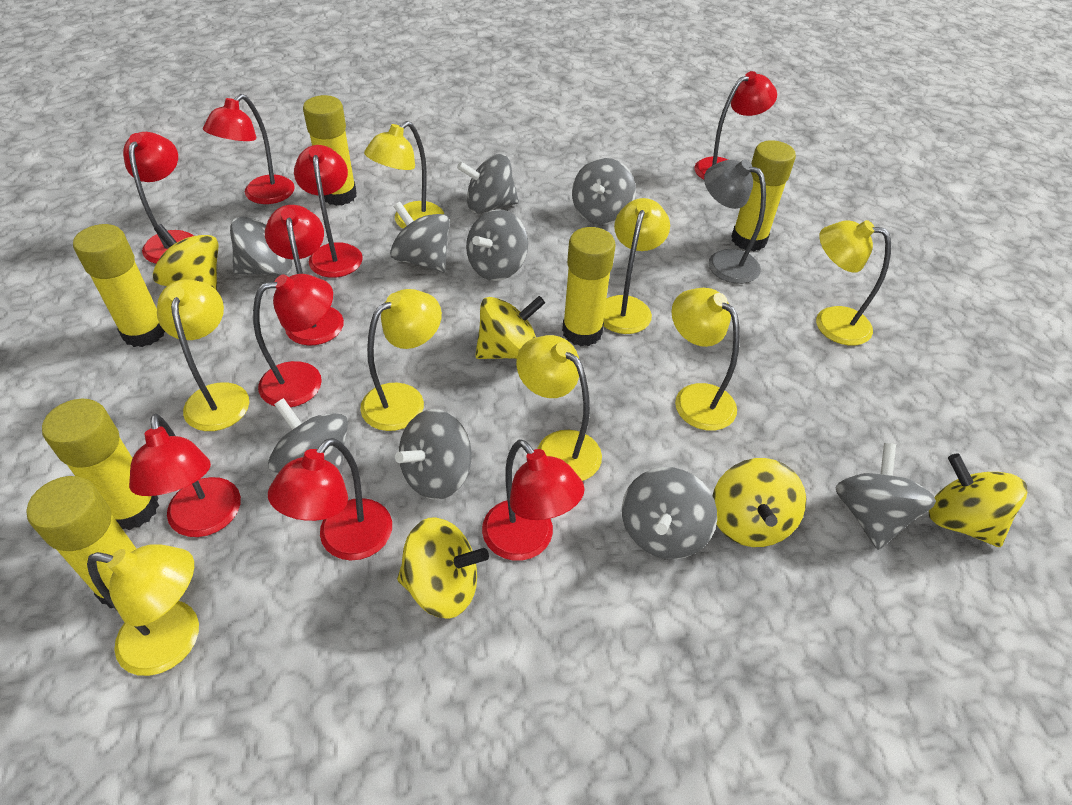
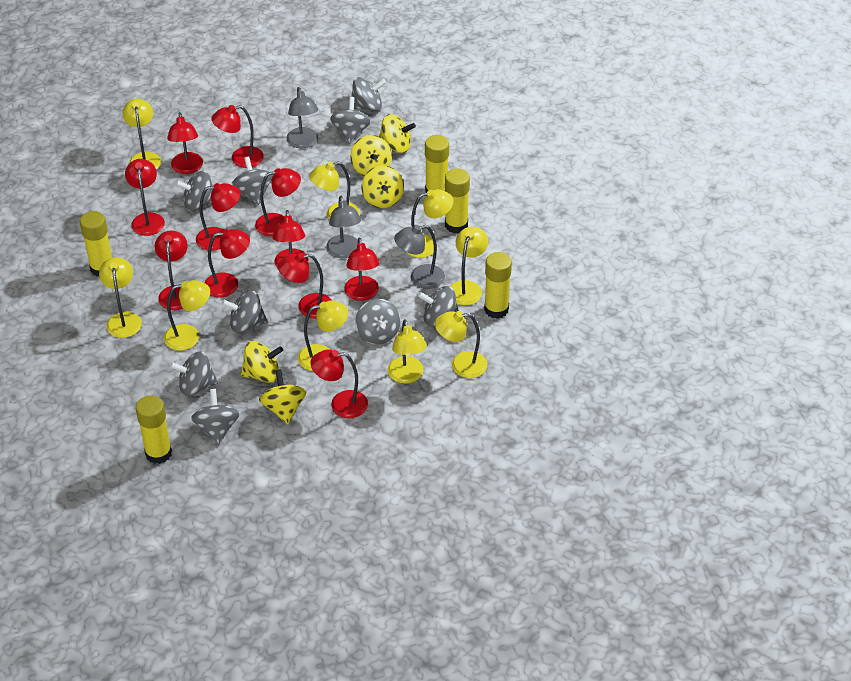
grey lamp: 1 -> 3
red lamp: 9 -> 11
yellow glue stick: 6 -> 5
yellow lamp: 8 -> 9

